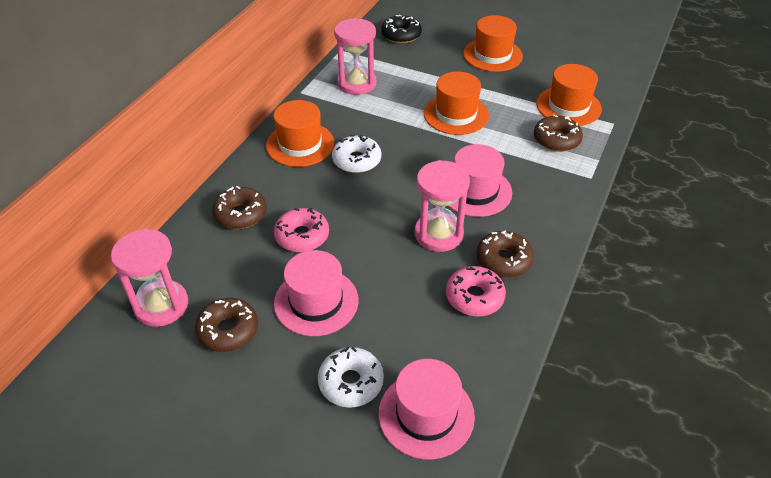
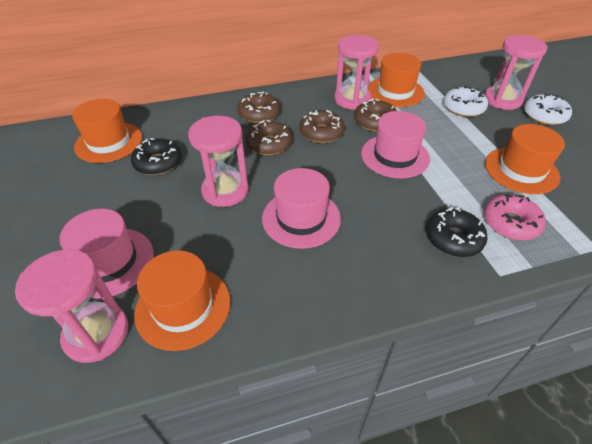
black donut: 1 -> 2
pink donut: 2 -> 1
pink hourglass: 3 -> 4

